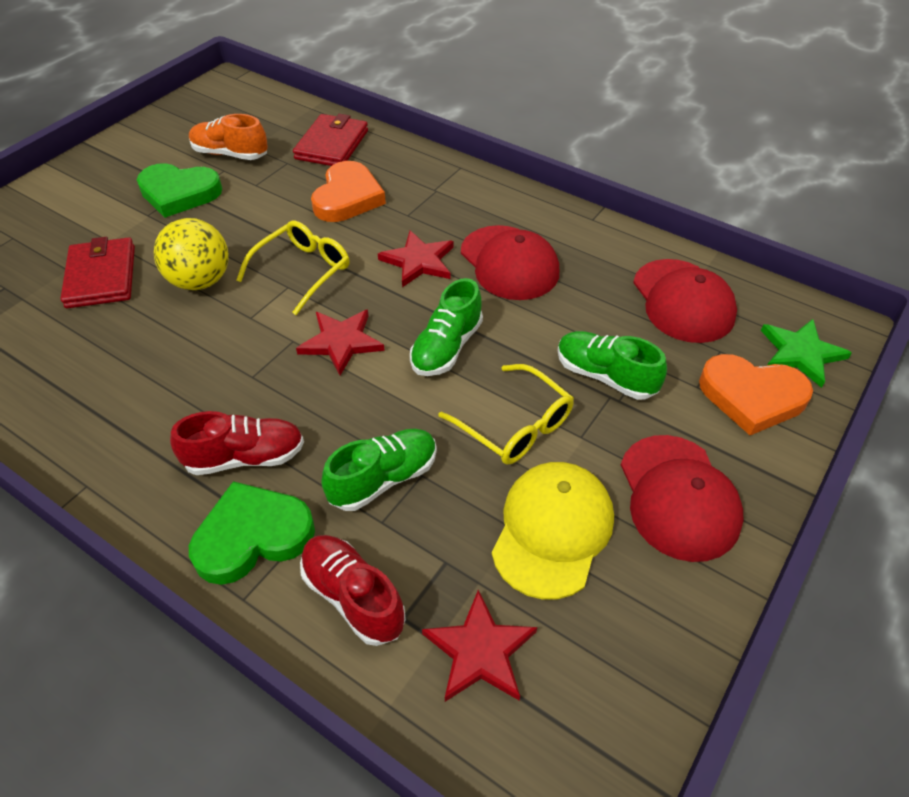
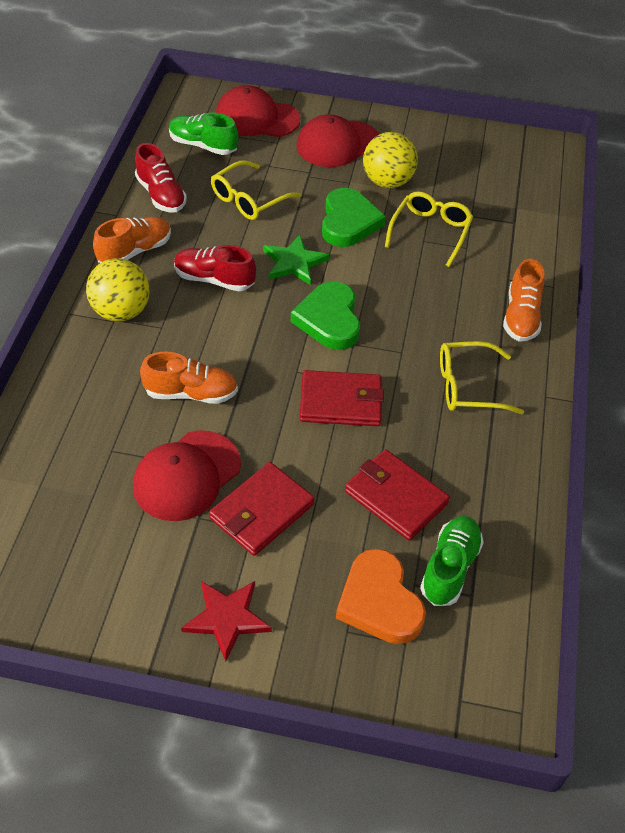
green shoe: 3 -> 2
orange heart: 2 -> 1
orange shoe: 1 -> 3
red star: 3 -> 1
red wallet: 2 -> 3
yellow ball: 1 -> 2
yellow cap: 1 -> 0
yellow glasses: 2 -> 3

